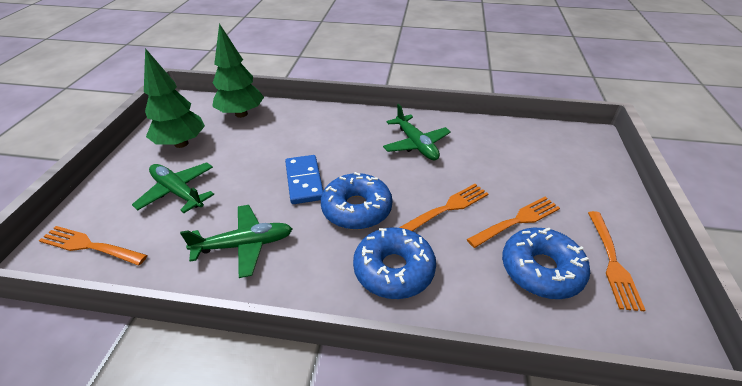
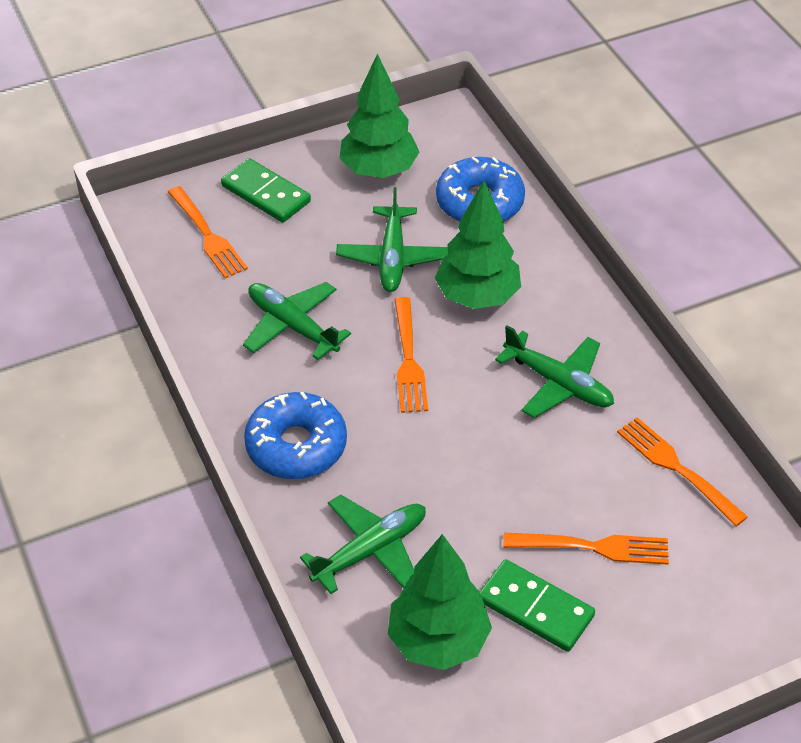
blue domino: 1 -> 0
blue donut: 3 -> 2
green domino: 0 -> 2
green plane: 3 -> 4
green tree: 2 -> 3

